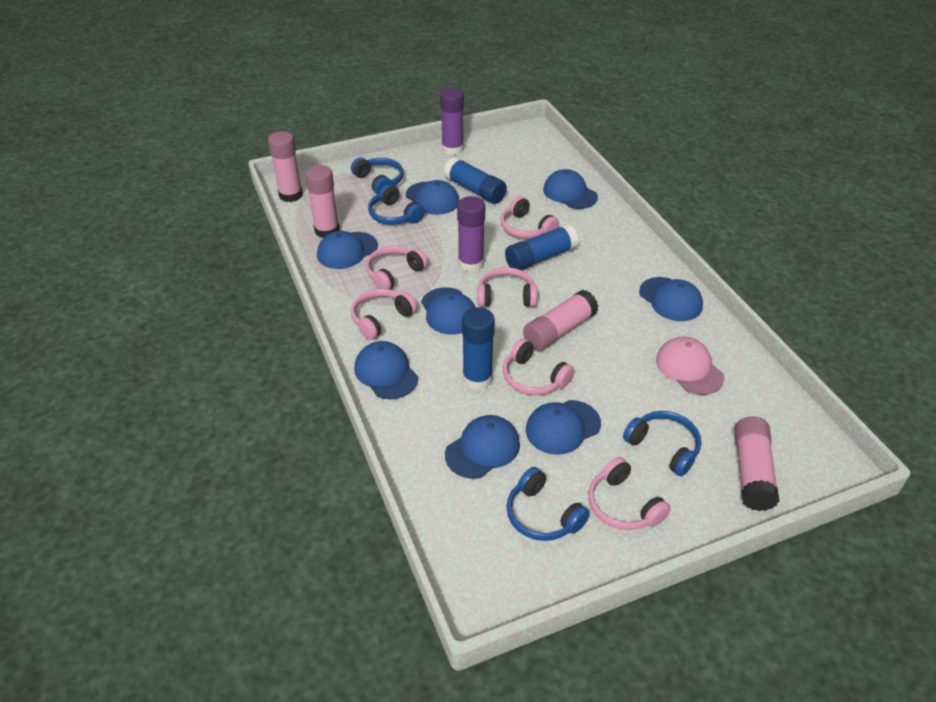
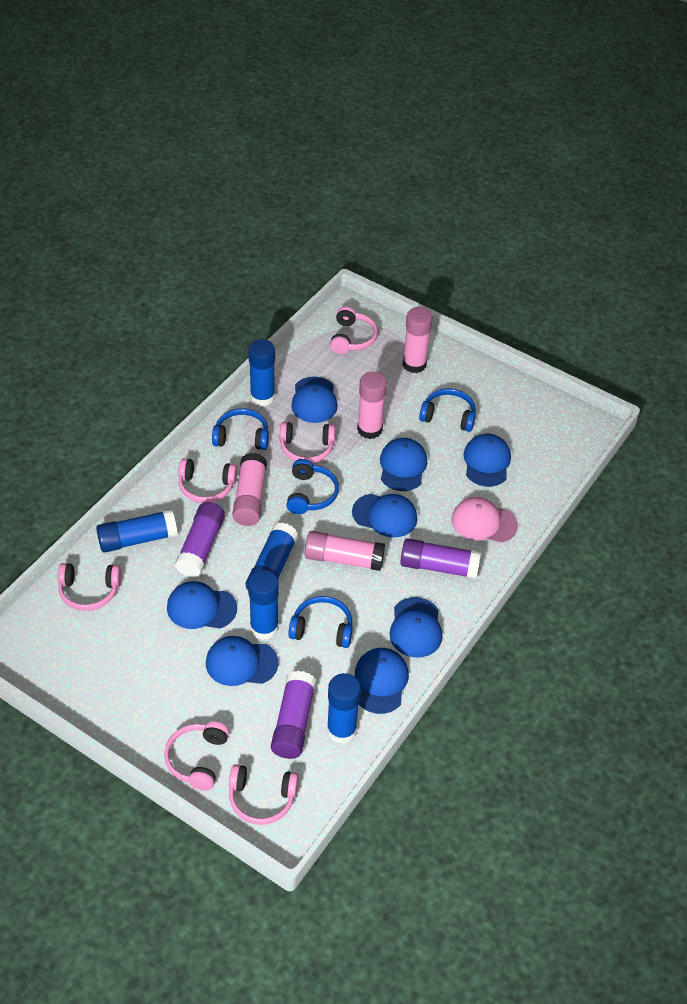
blue glue stick: 3 -> 5
purple glue stick: 2 -> 3

